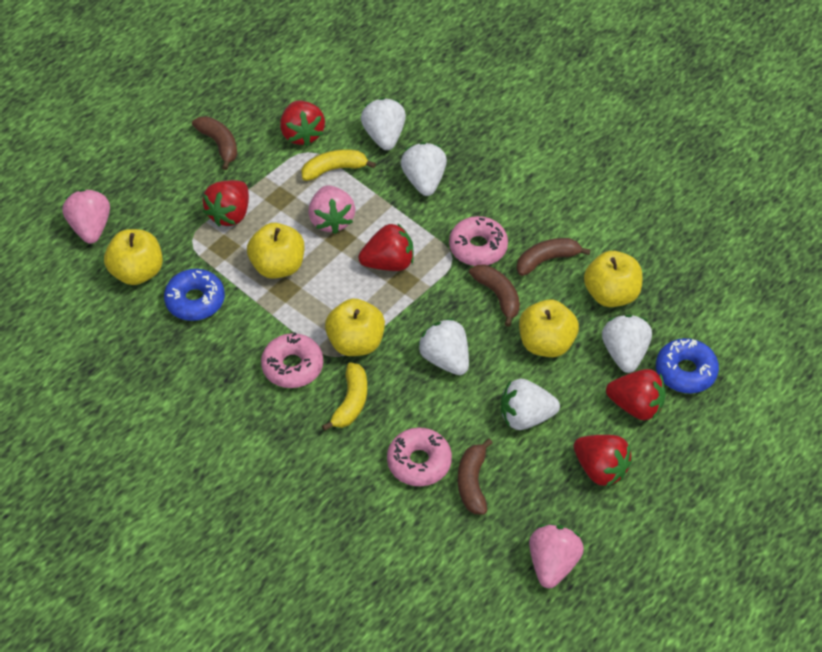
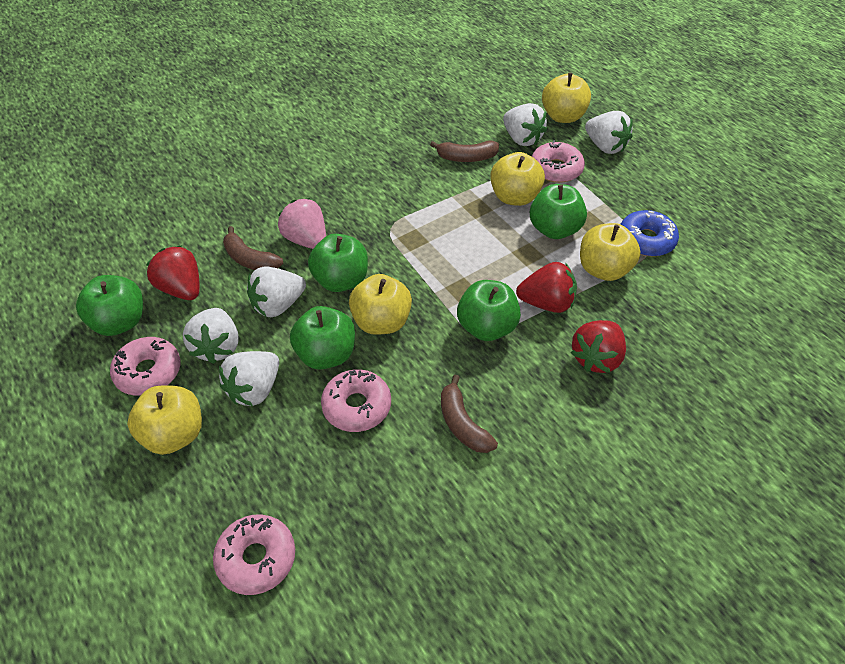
blue donut: 2 -> 1
brown banana: 4 -> 3
green apple: 0 -> 5
pink donut: 3 -> 4
pink strawberry: 3 -> 1
red strawberry: 5 -> 3
yellow banana: 2 -> 0

